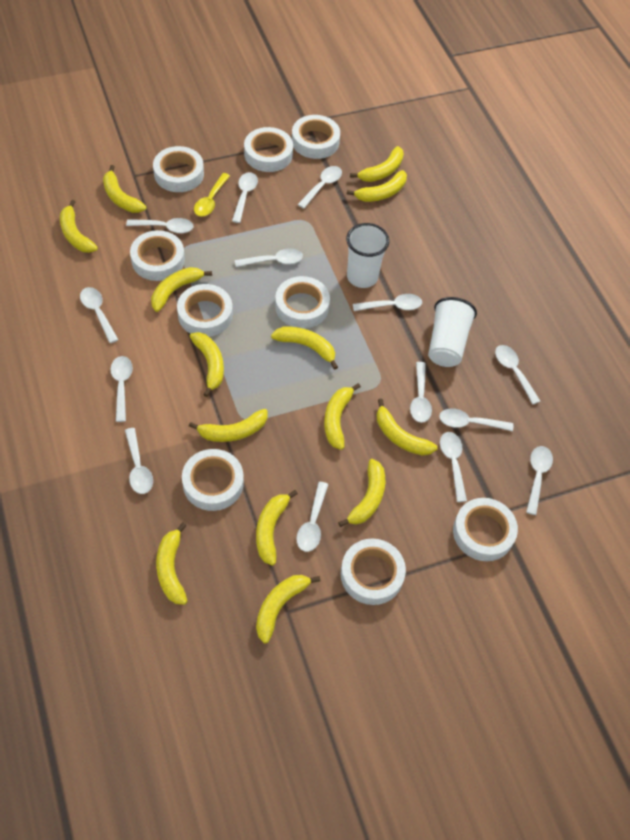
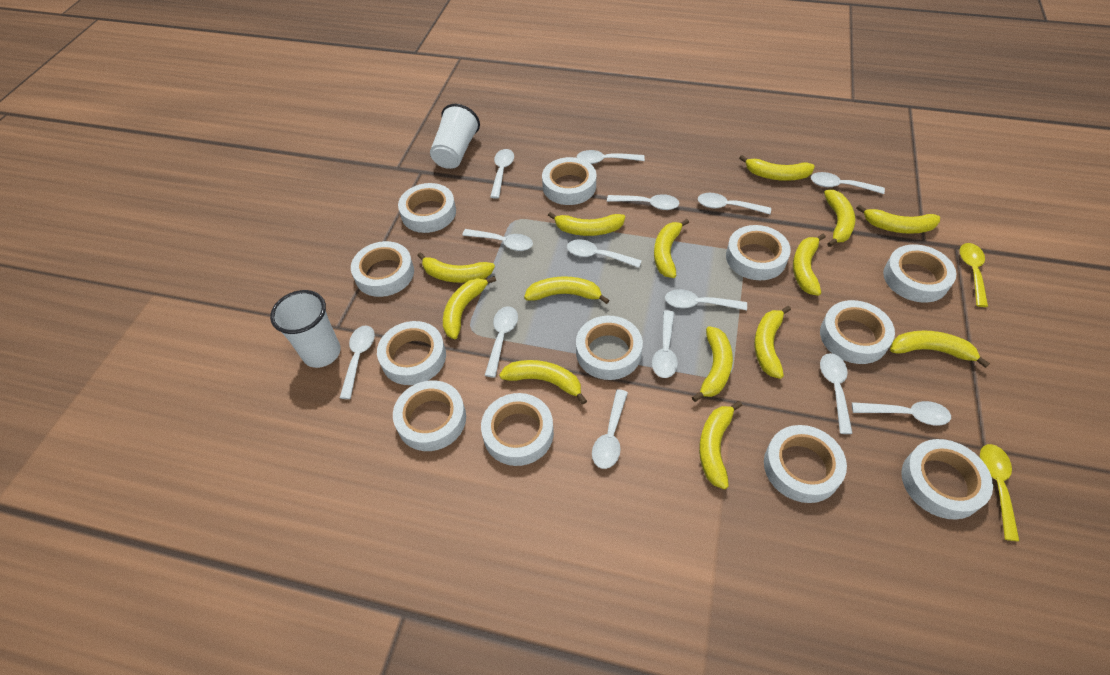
white tape: 9 -> 12
yellow spoon: 1 -> 2

